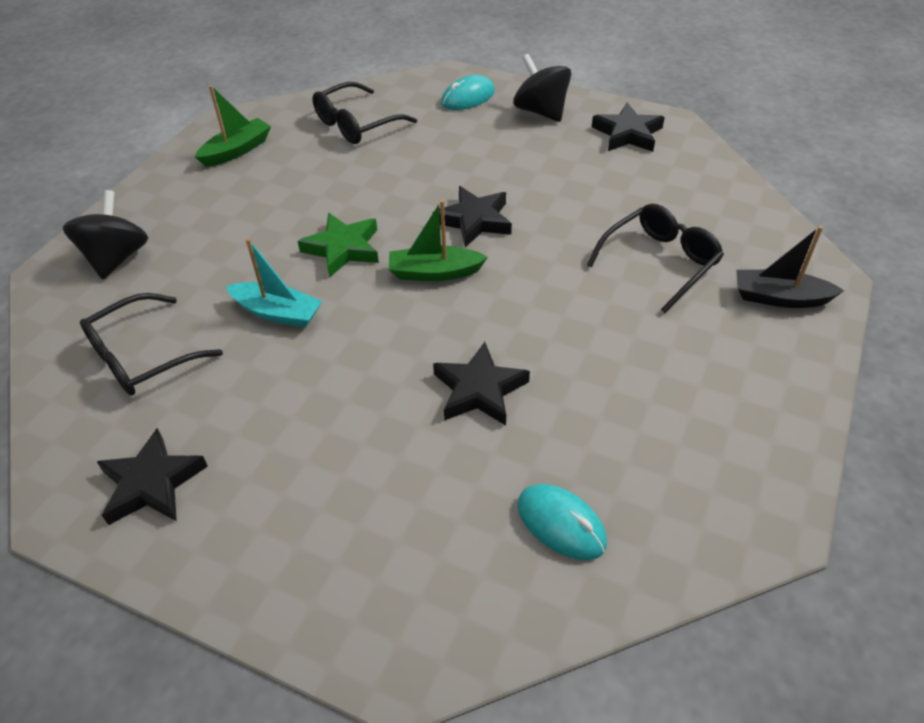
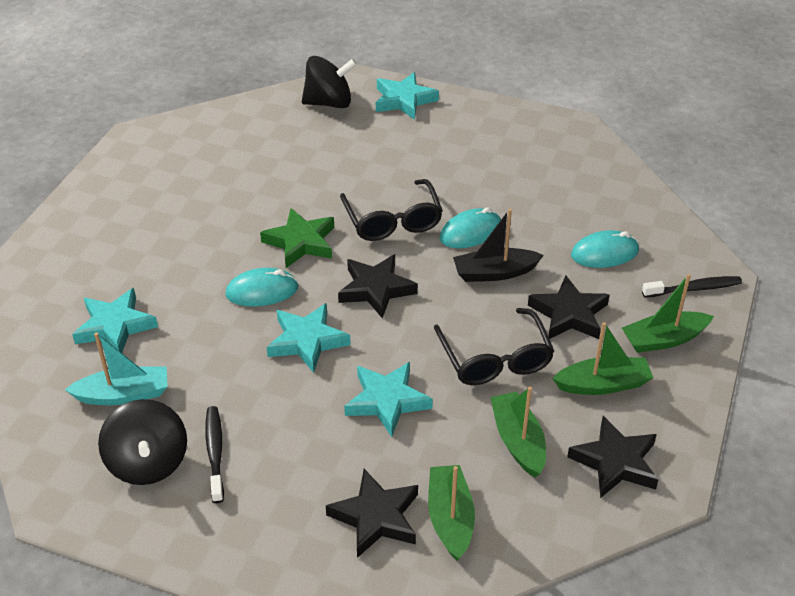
black glasses: 3 -> 2
black toothbrush: 0 -> 2
green boat: 2 -> 4
turquoise mouse: 2 -> 3
turquoise star: 0 -> 4

